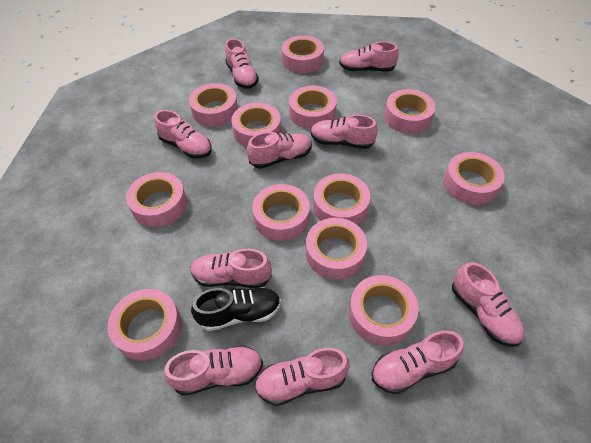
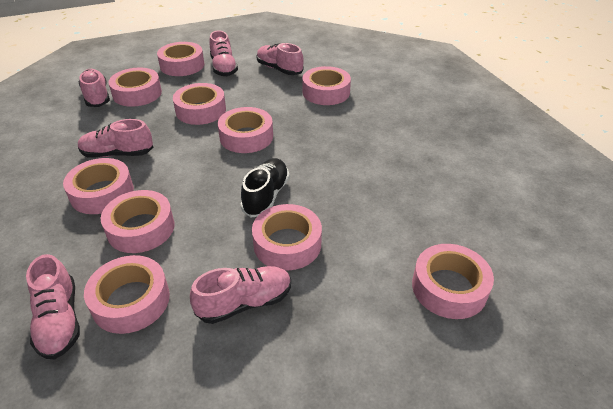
pink shoe: 10 -> 6
pink tape: 12 -> 10

